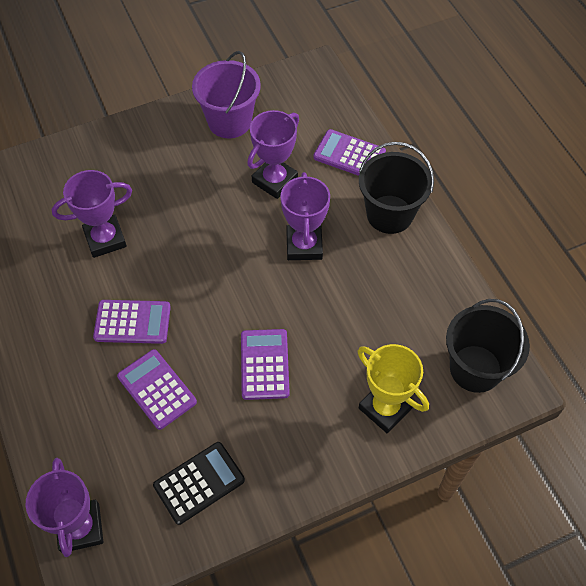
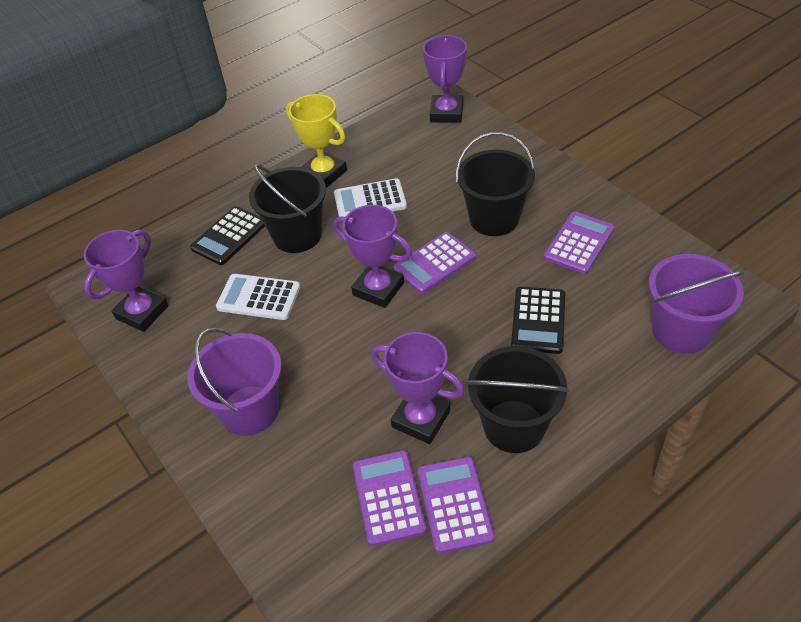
black bucket: 2 -> 3
black calculator: 1 -> 2
purple bucket: 1 -> 2
white calculator: 0 -> 2

